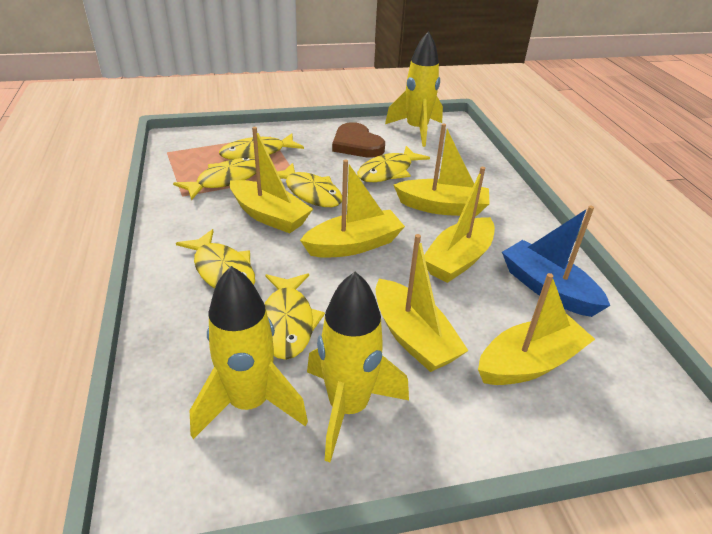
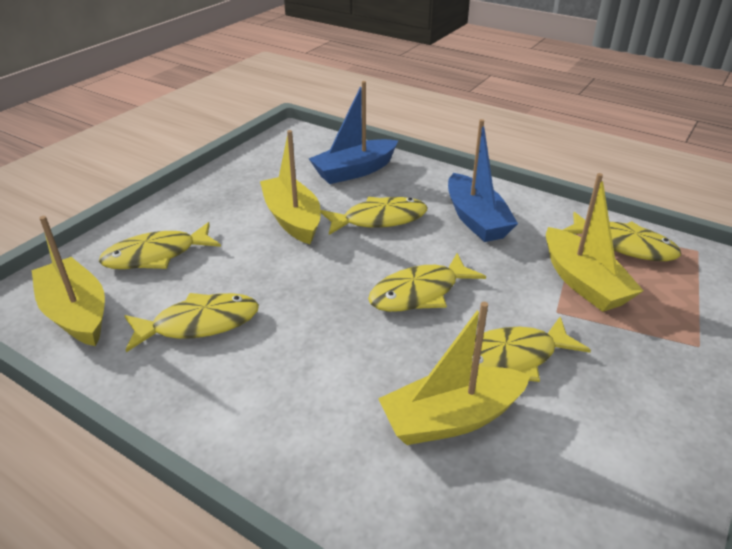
blue boat: 1 -> 2
brown heart: 1 -> 0
yellow boat: 6 -> 4
yellow rocket: 3 -> 0

